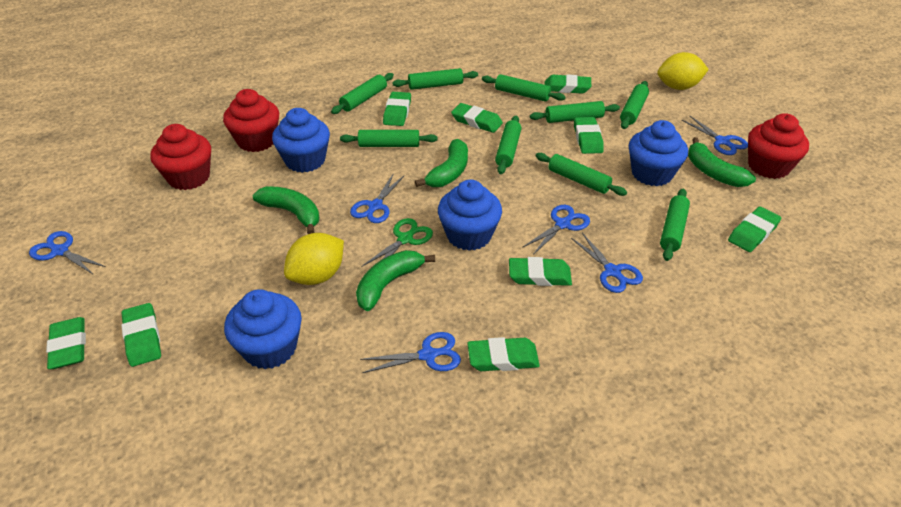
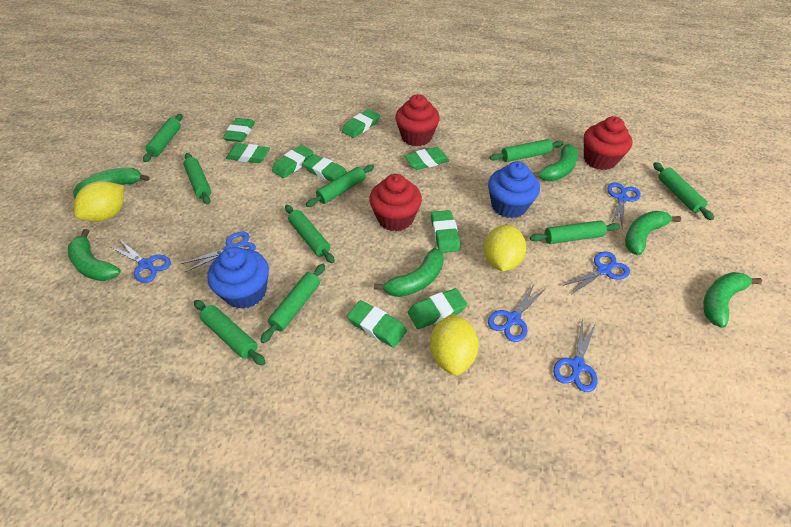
blue cupcake: 4 -> 2
green banana: 4 -> 6
green scissors: 1 -> 0
yellow lemon: 2 -> 3

